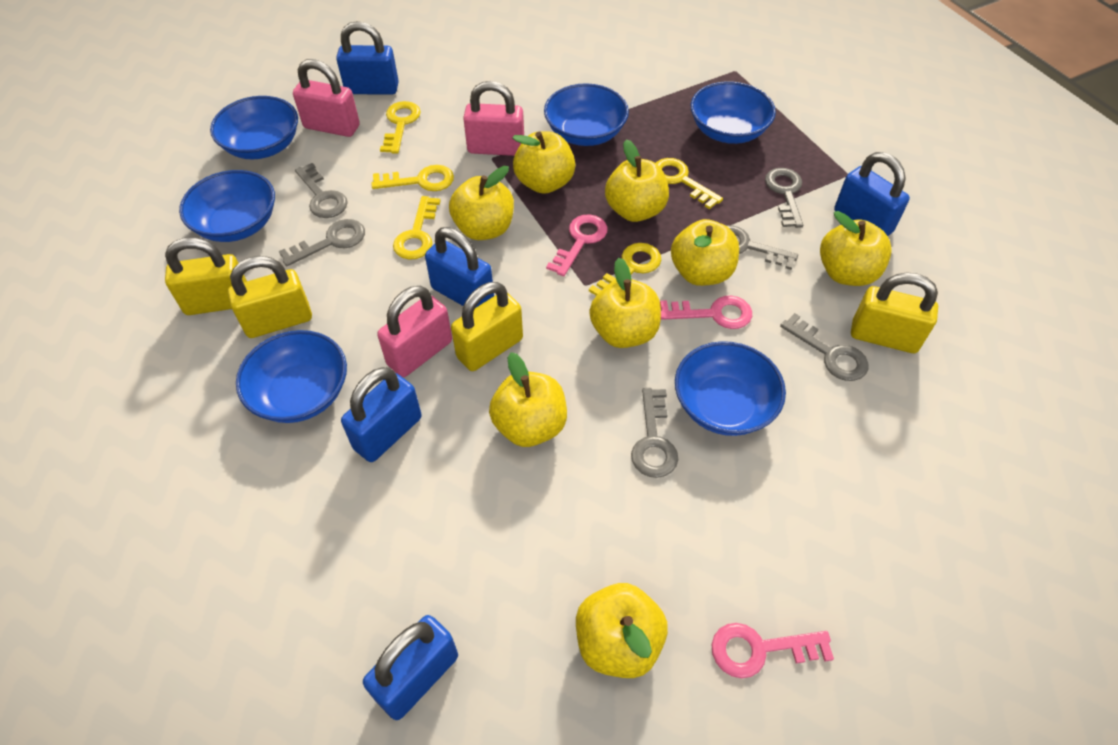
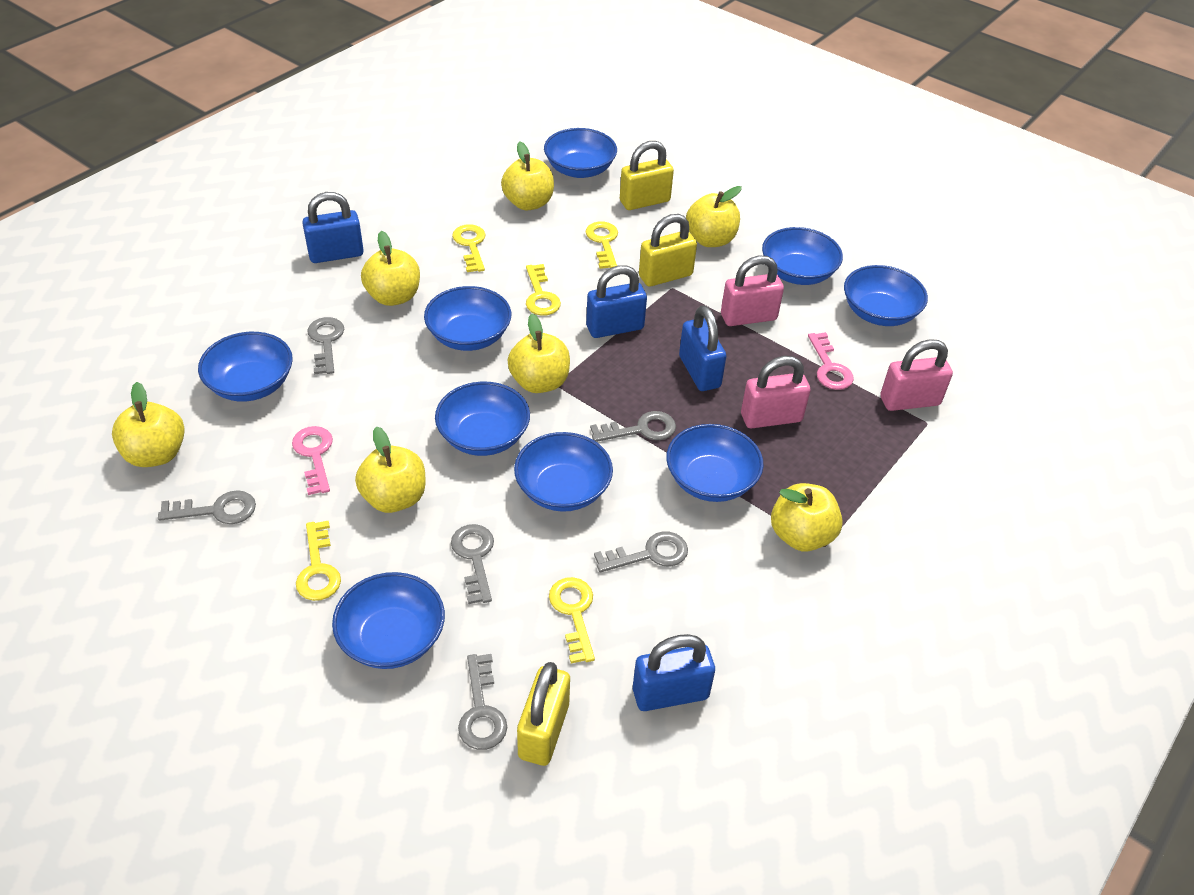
blue bowl: 6 -> 9
blue padlock: 5 -> 4
pink key: 3 -> 2
yellow apple: 8 -> 7
yellow padlock: 4 -> 3

